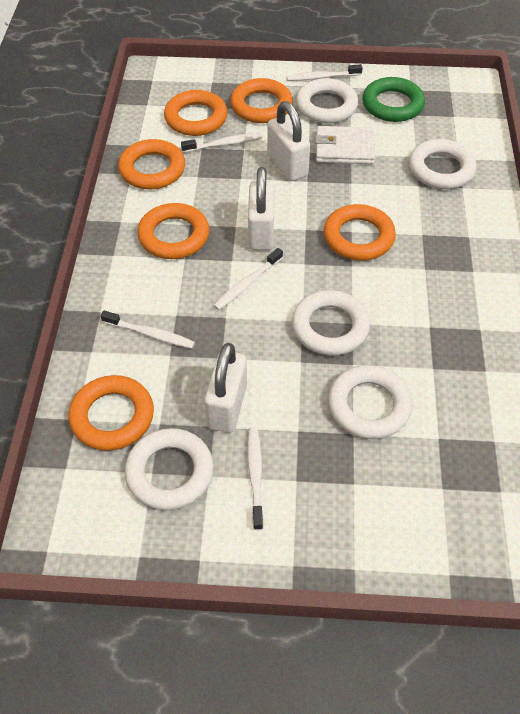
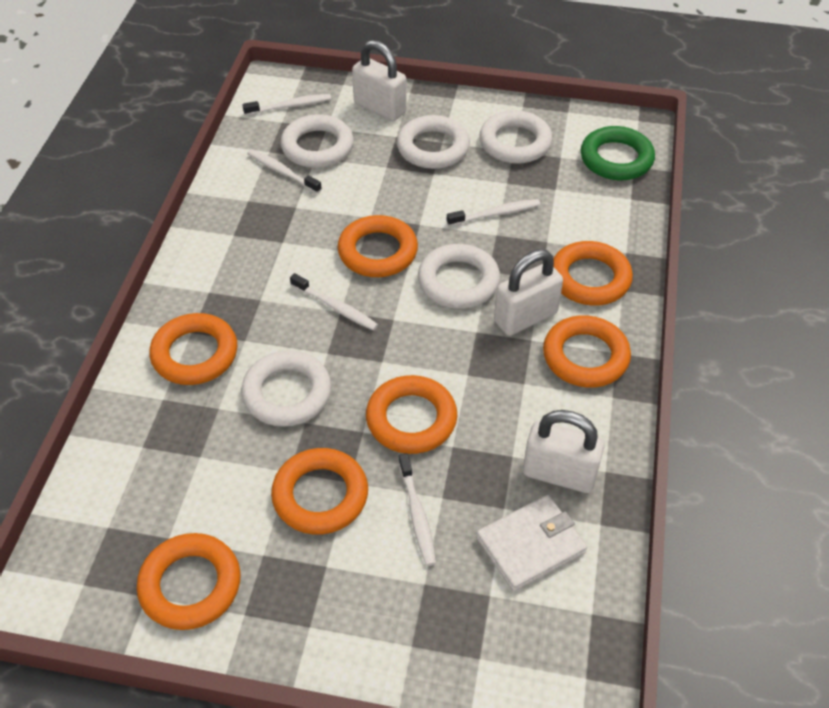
orange ring: 6 -> 7

